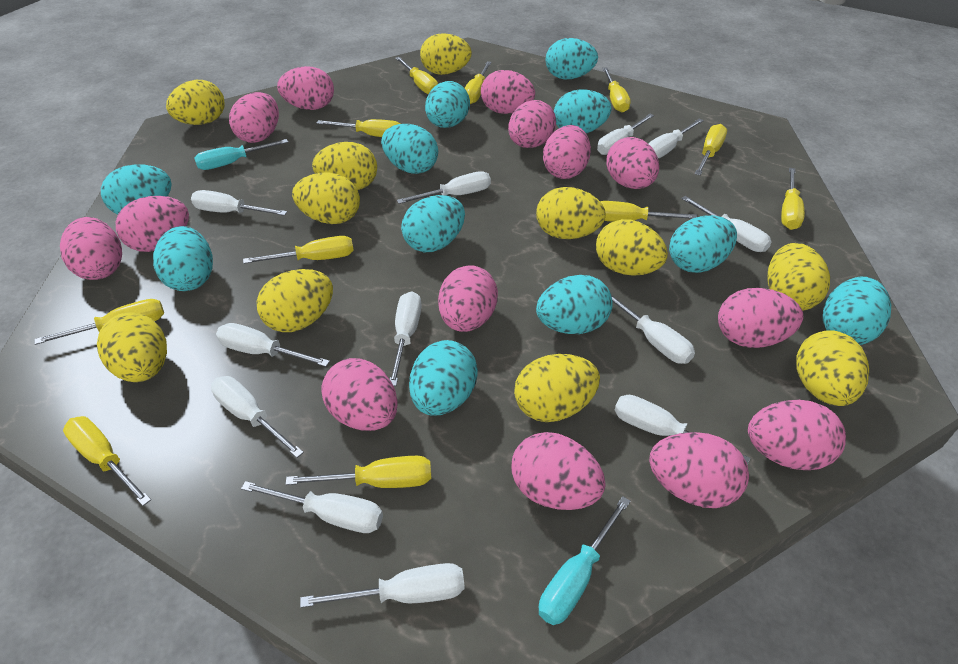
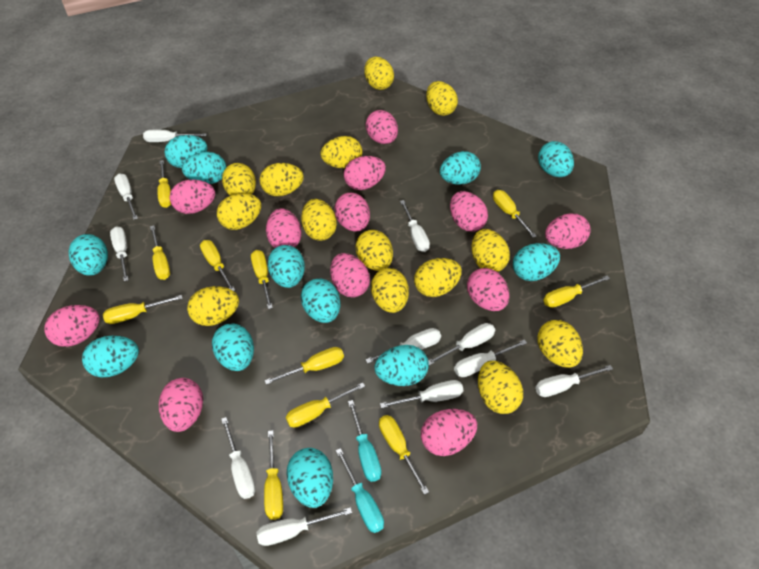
pink egg: 14 -> 12
turquoise egg: 11 -> 12
white screwdriver: 12 -> 11
yellow egg: 11 -> 14

